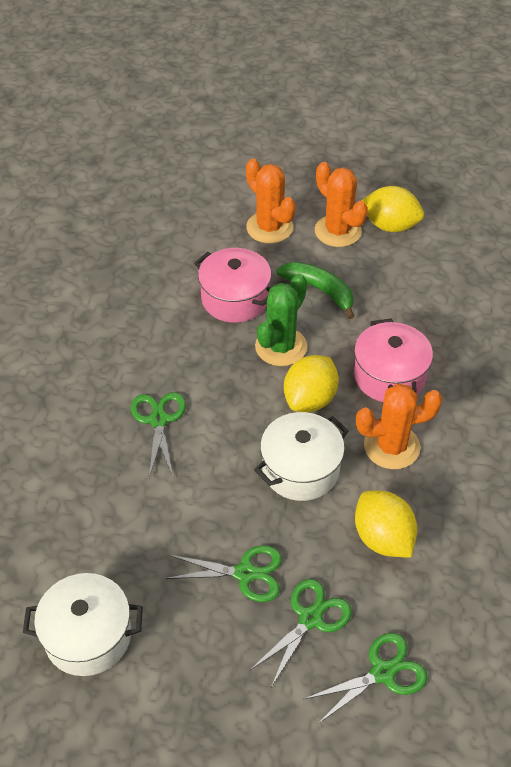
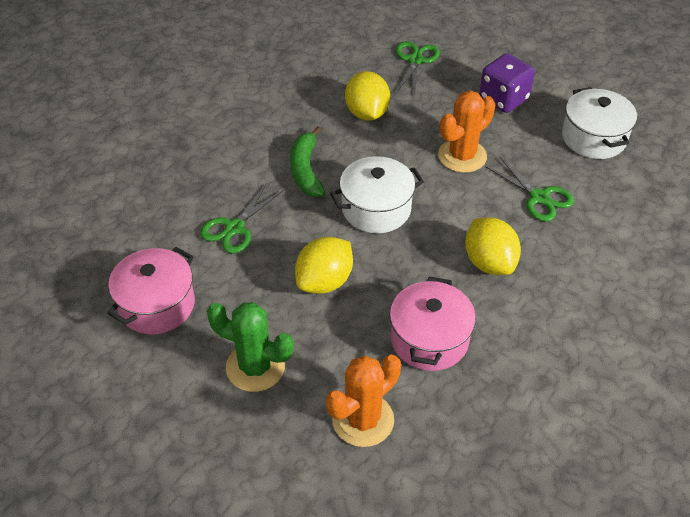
green scissors: 4 -> 3
orange cactus: 3 -> 2
purple dice: 0 -> 1

